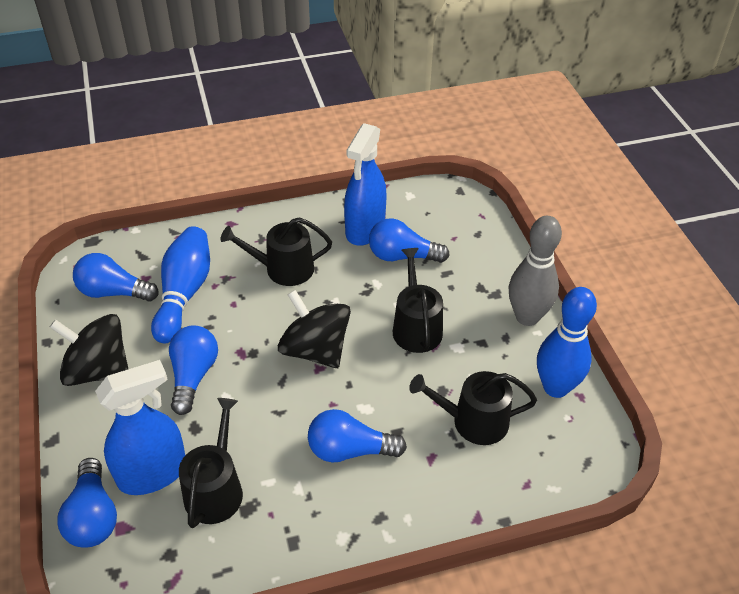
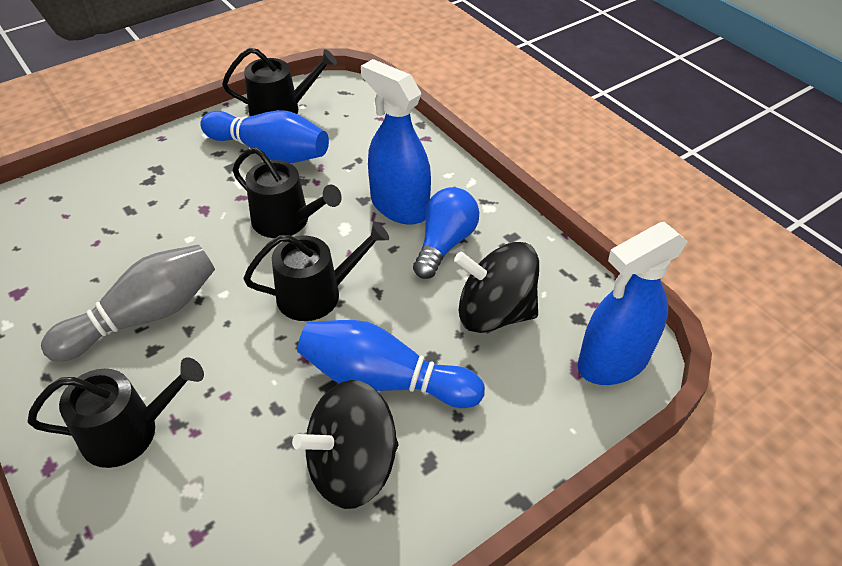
blue light bulb: 5 -> 1

